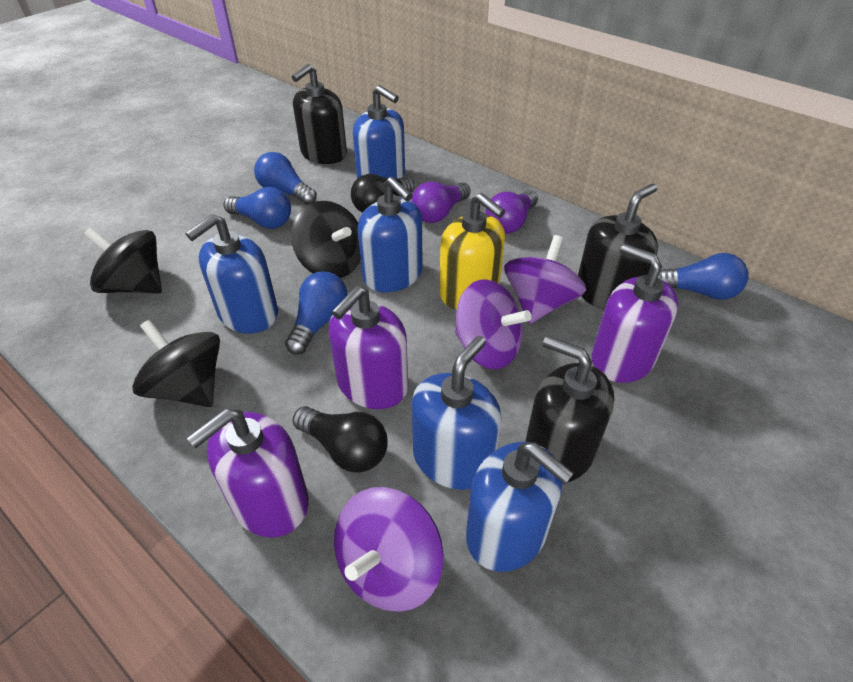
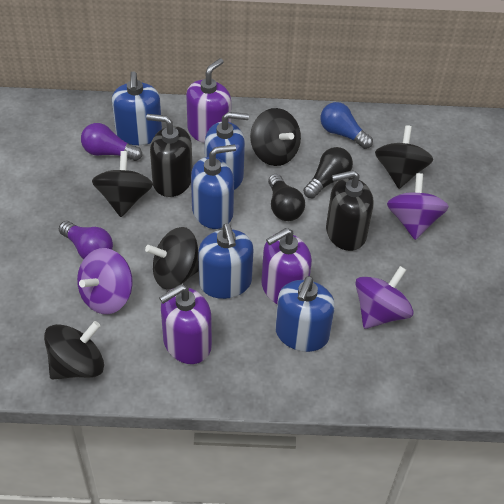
black soap dispenser: 3 -> 2
black spinning top: 3 -> 5
blue light bulb: 4 -> 1
yellow soap dispenser: 1 -> 0

